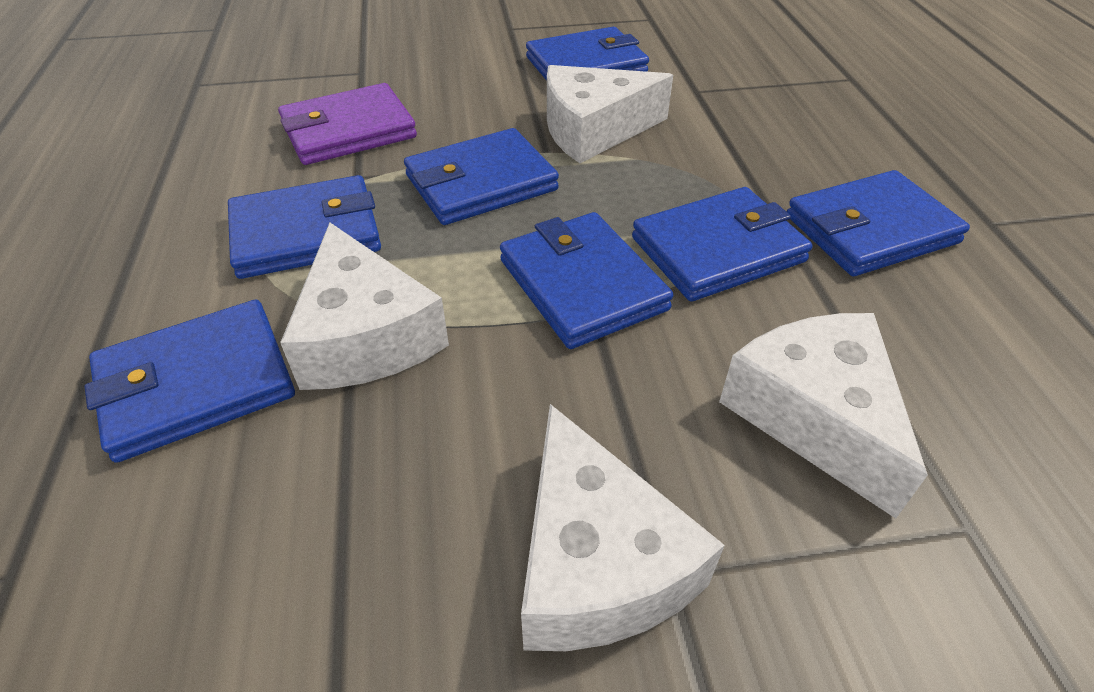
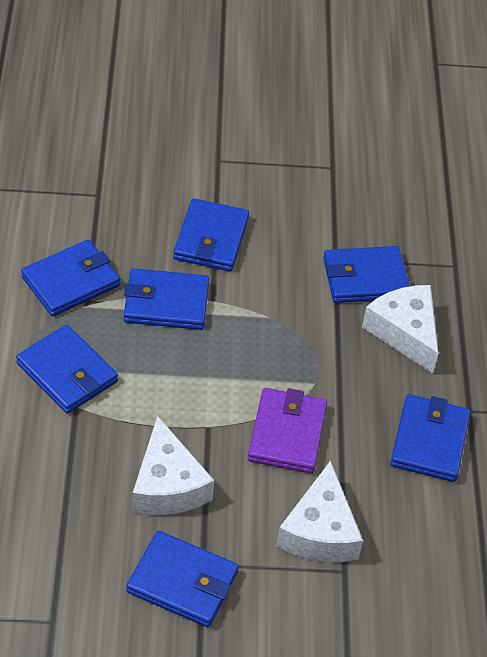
white cheese: 4 -> 3

